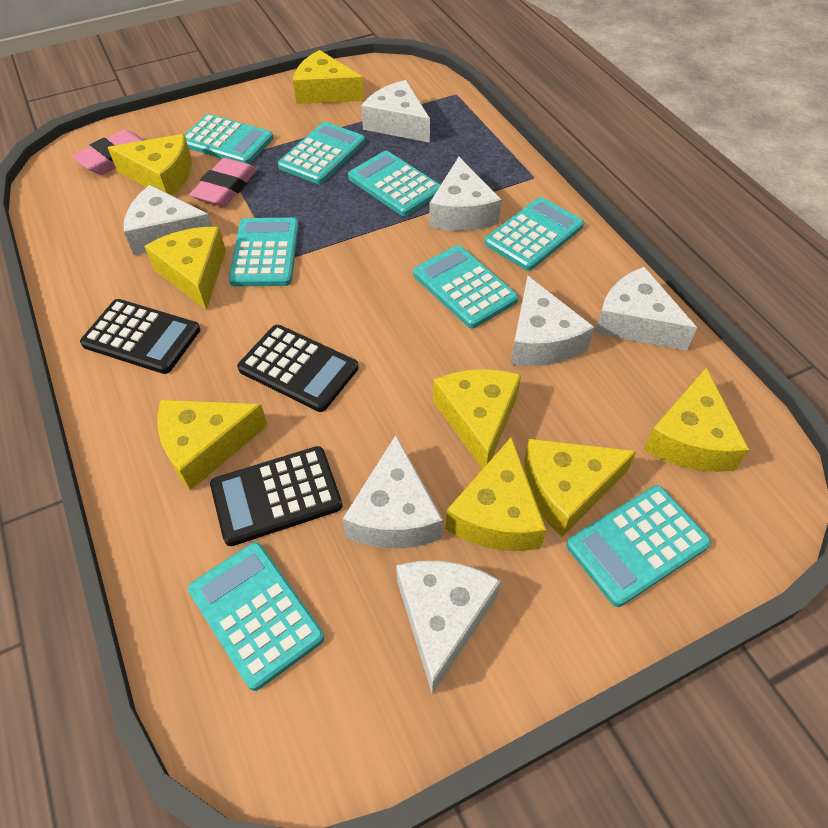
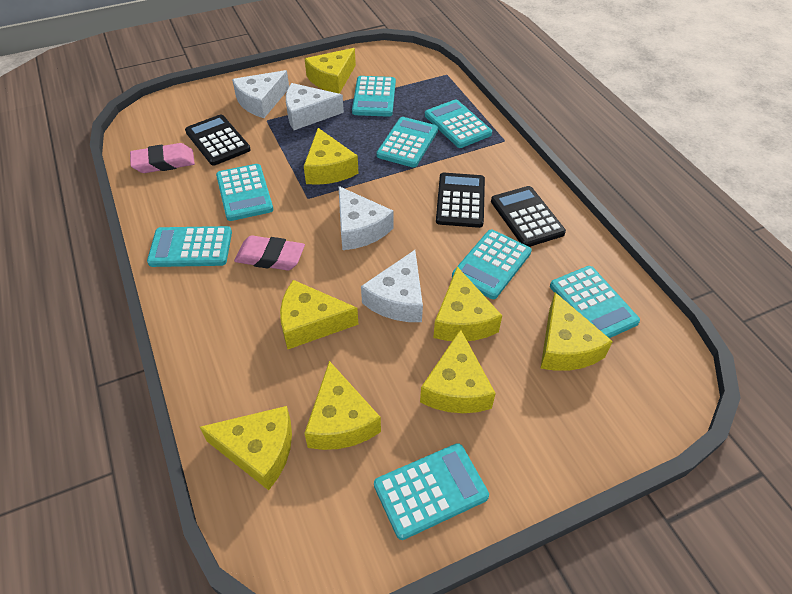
white cheese: 7 -> 4

